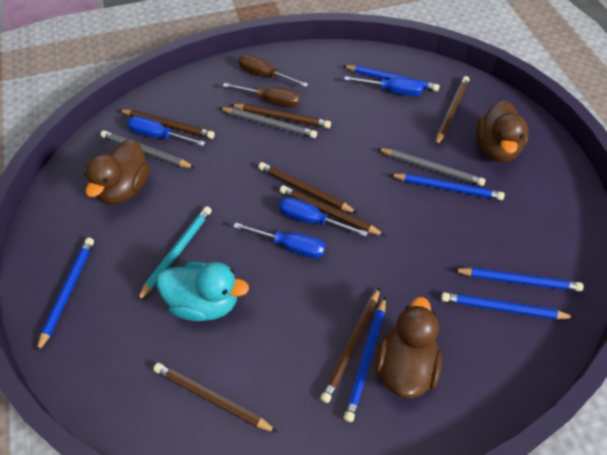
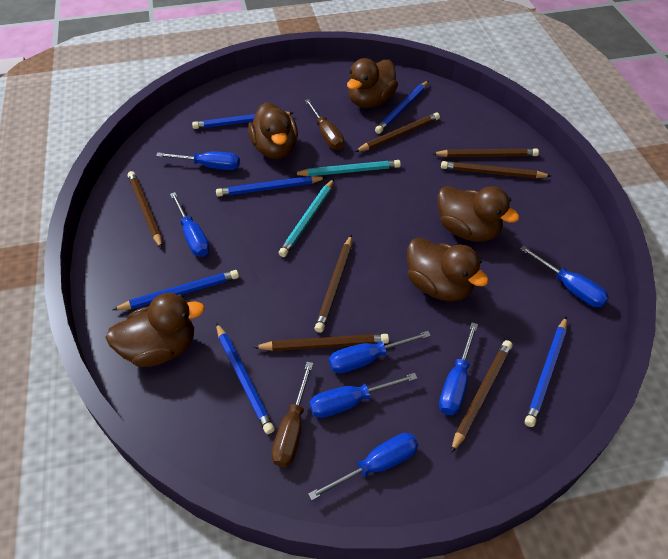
blue screwdriver: 4 -> 7
brown duck: 3 -> 5
grey pencil: 3 -> 0
turquoise duck: 1 -> 0
turquoise pencil: 1 -> 2

